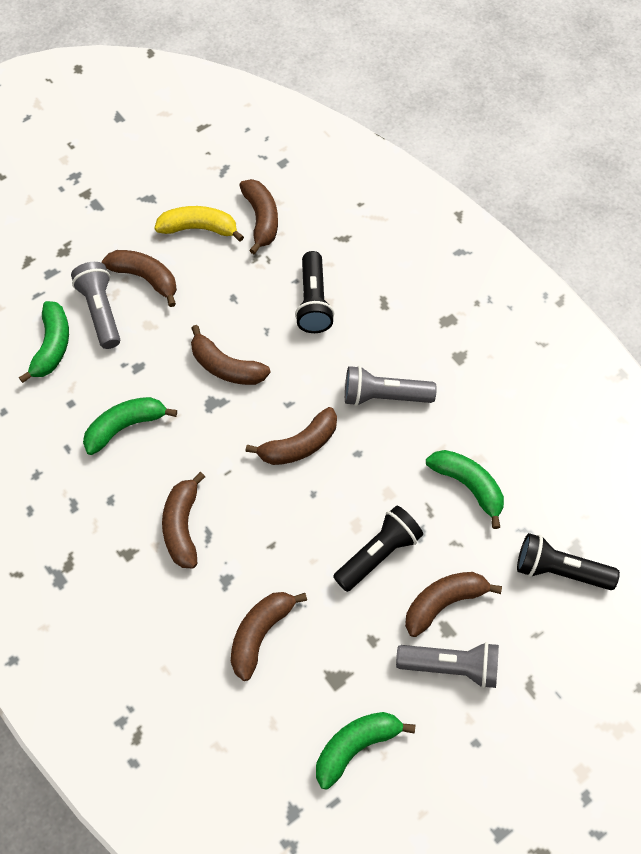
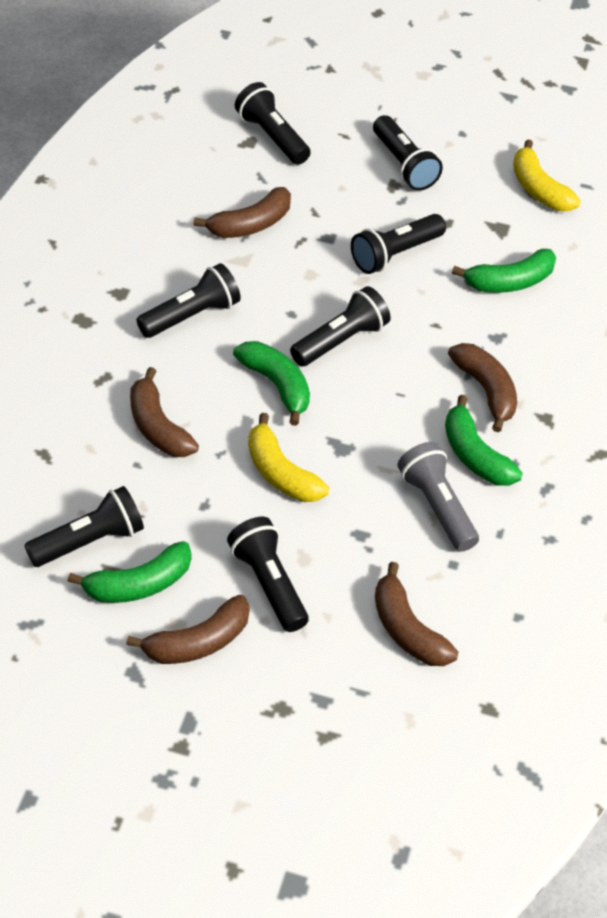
black flashlight: 3 -> 7
brown banana: 7 -> 5
grey flashlight: 3 -> 1
yellow banana: 1 -> 2

